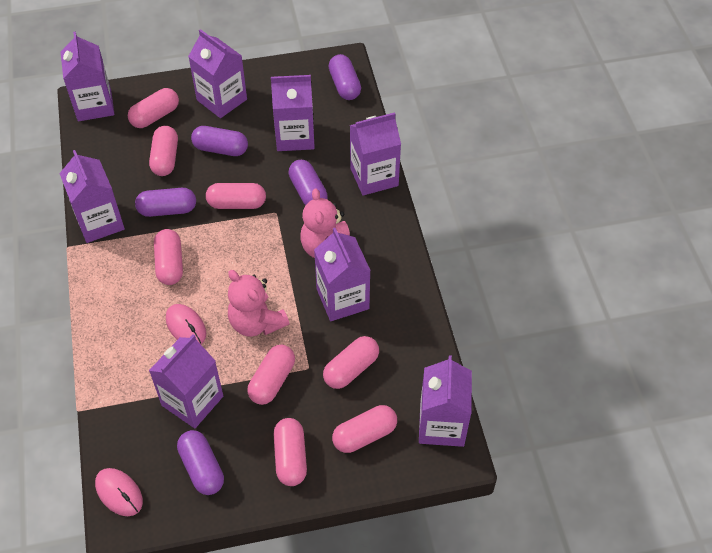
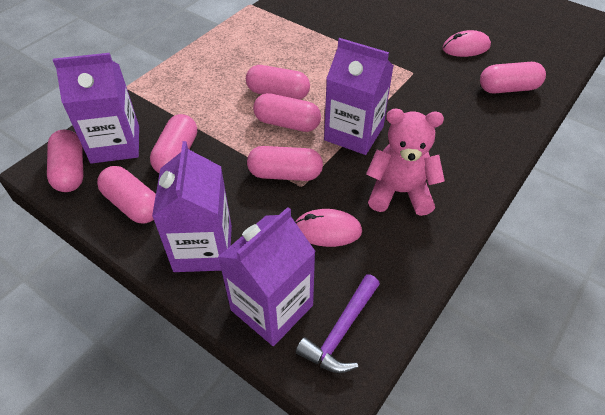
pink capsule: 8 -> 7
pink teddy bear: 2 -> 1
purple capsule: 5 -> 0
purple carton: 8 -> 4
purple hammer: 0 -> 1

